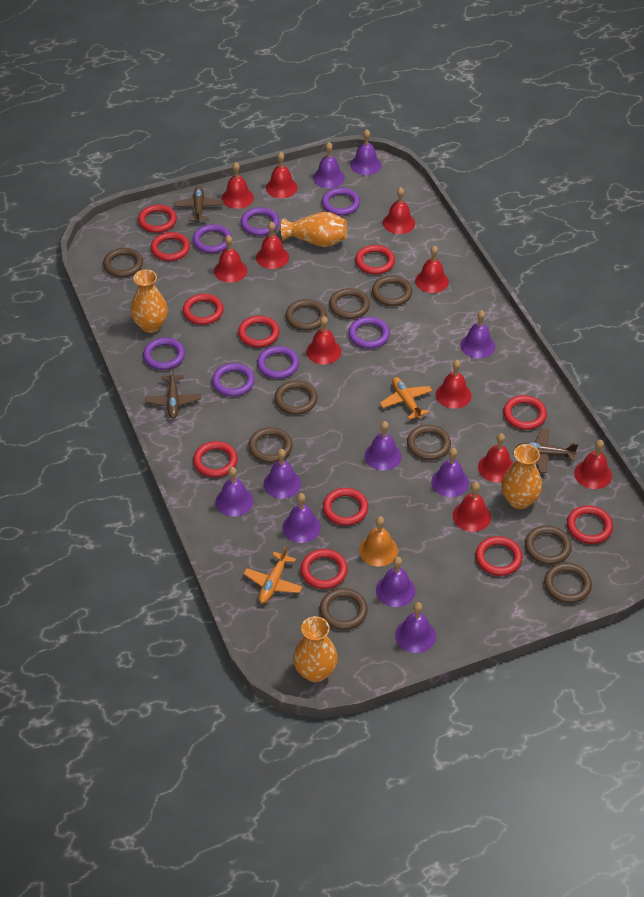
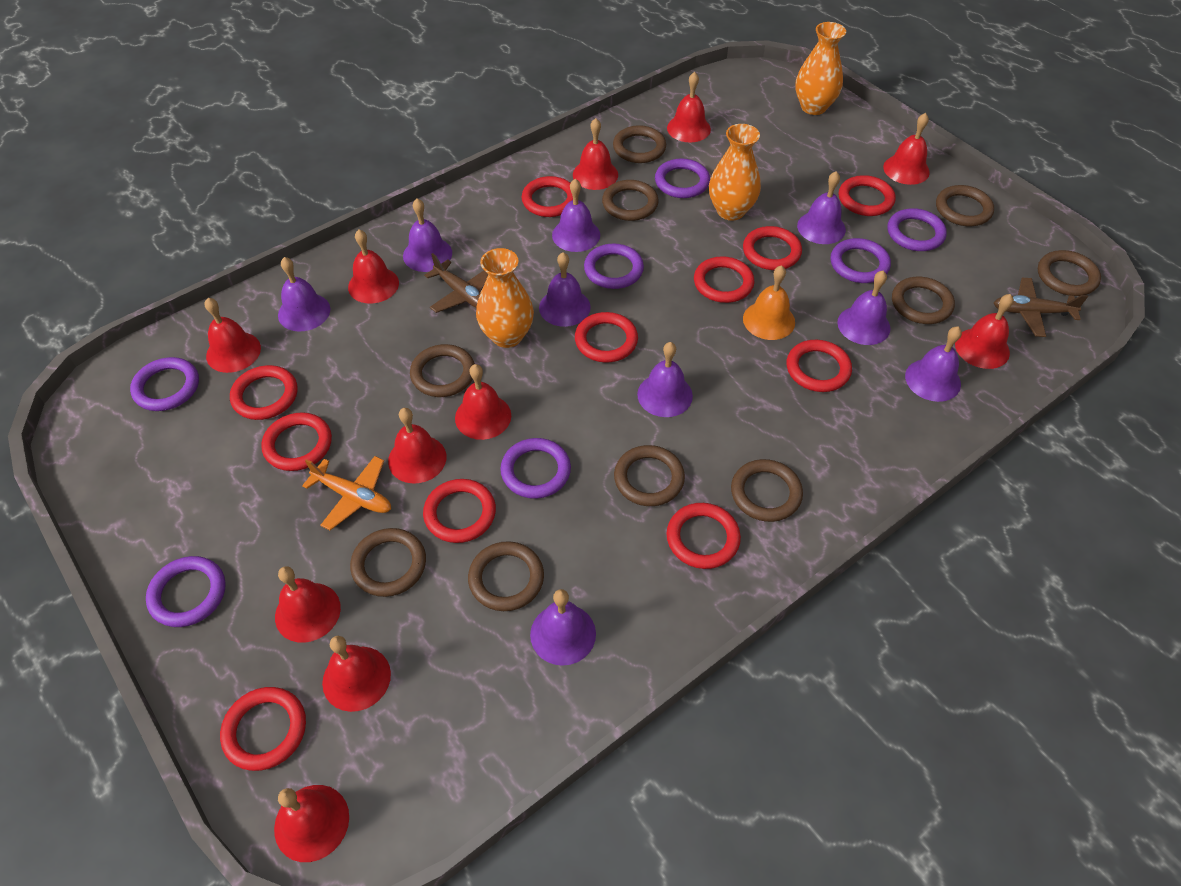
brown plane: 3 -> 2
orange plane: 2 -> 1
orange vase: 4 -> 3
purple bell: 10 -> 9

